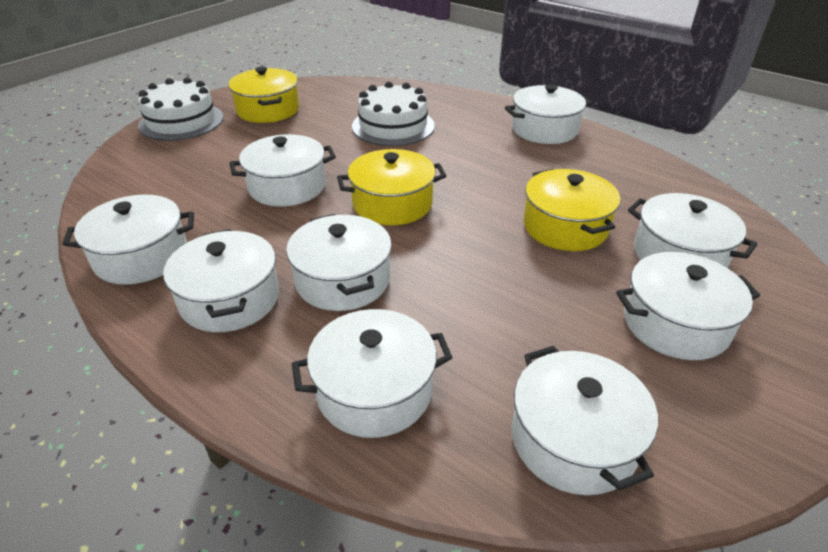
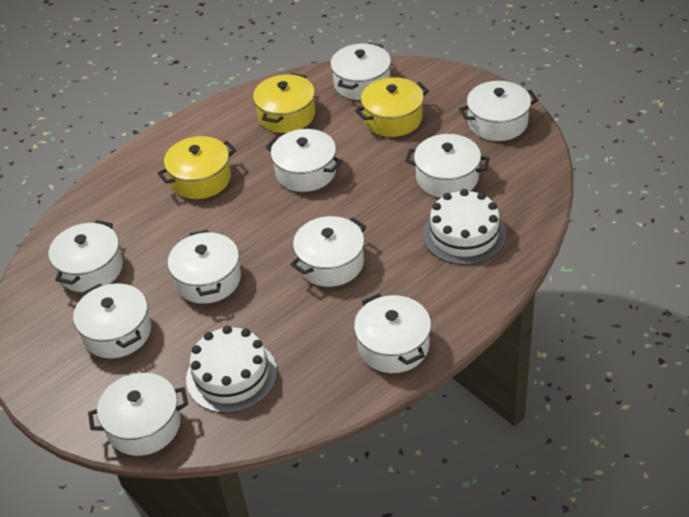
white pot: 9 -> 10

